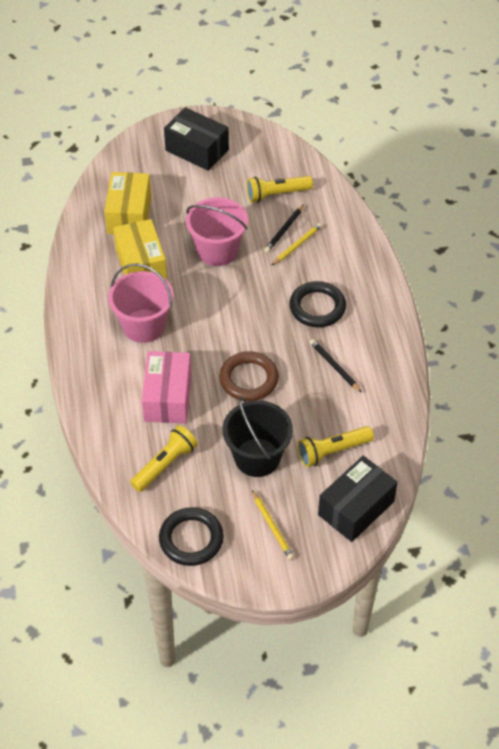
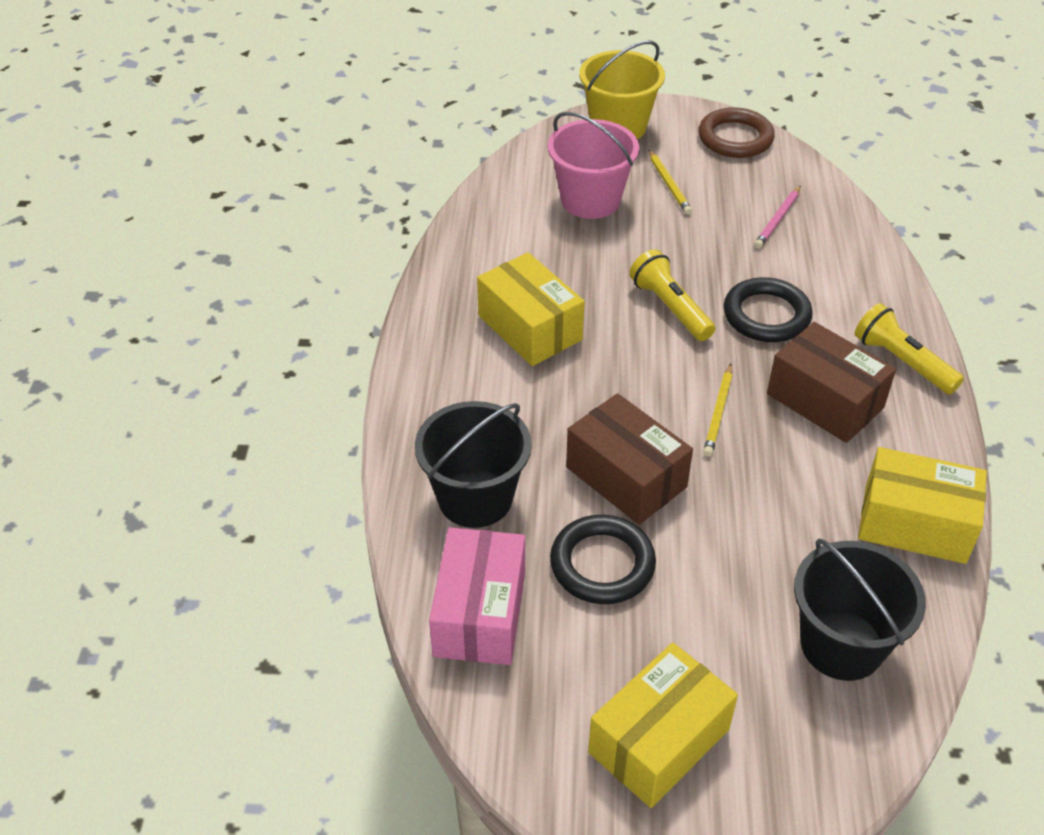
black box: 2 -> 0
black bucket: 1 -> 2
black pencil: 2 -> 0
brown box: 0 -> 2
pink bucket: 2 -> 1
pink pencil: 0 -> 1
yellow box: 2 -> 3
yellow bucket: 0 -> 1
yellow flashlight: 3 -> 2

